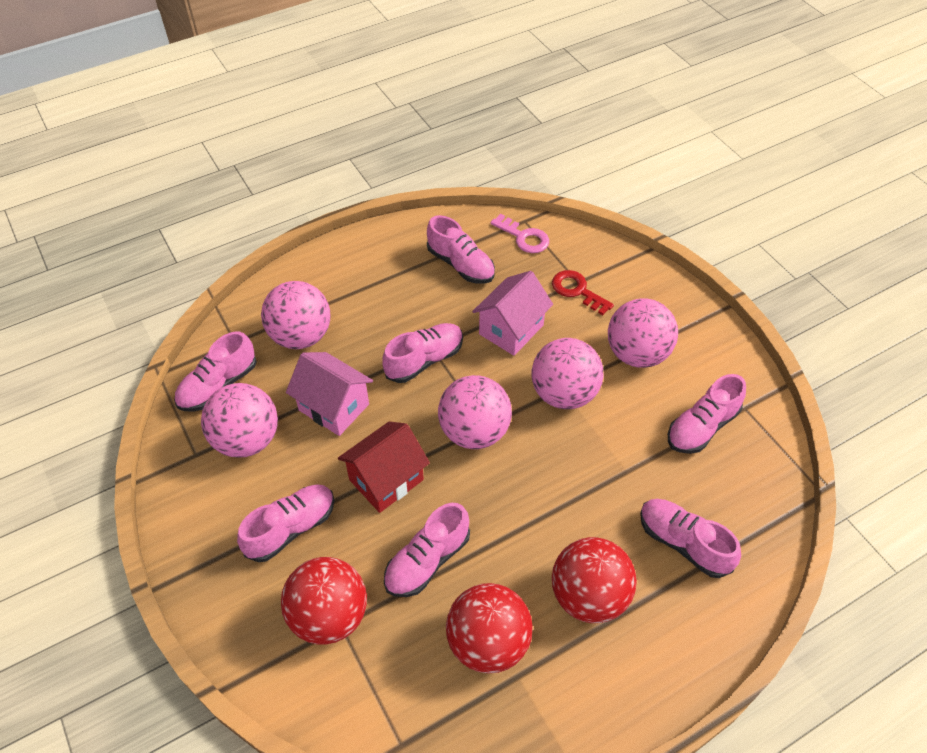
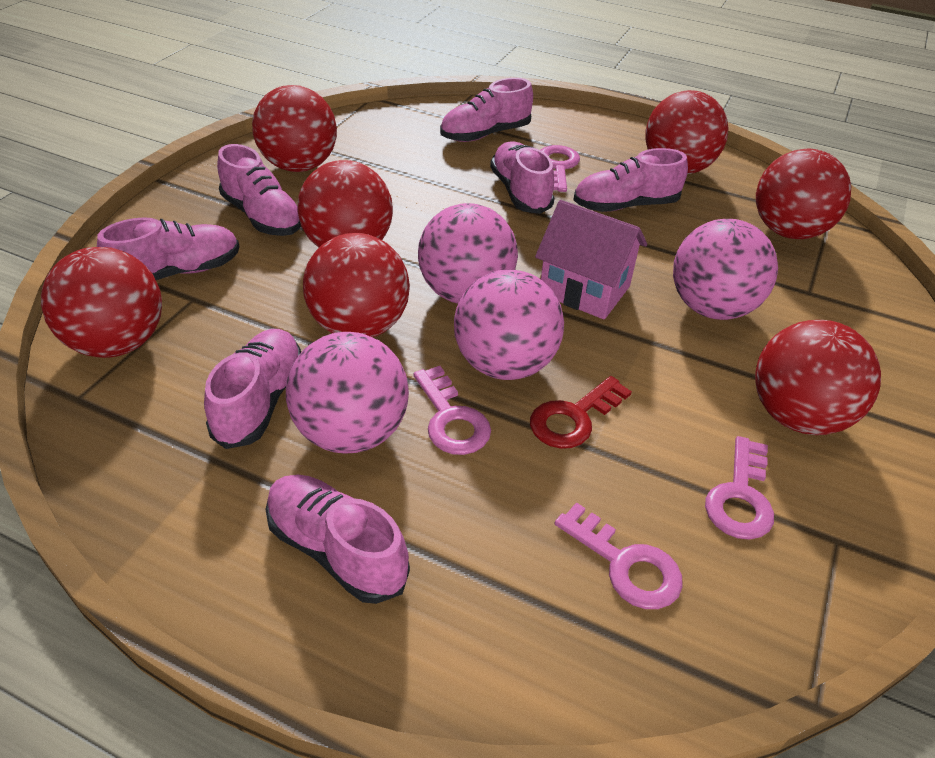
pink ball: 5 -> 4
pink house: 2 -> 1
pink key: 1 -> 4
red ball: 3 -> 7
red house: 1 -> 0

